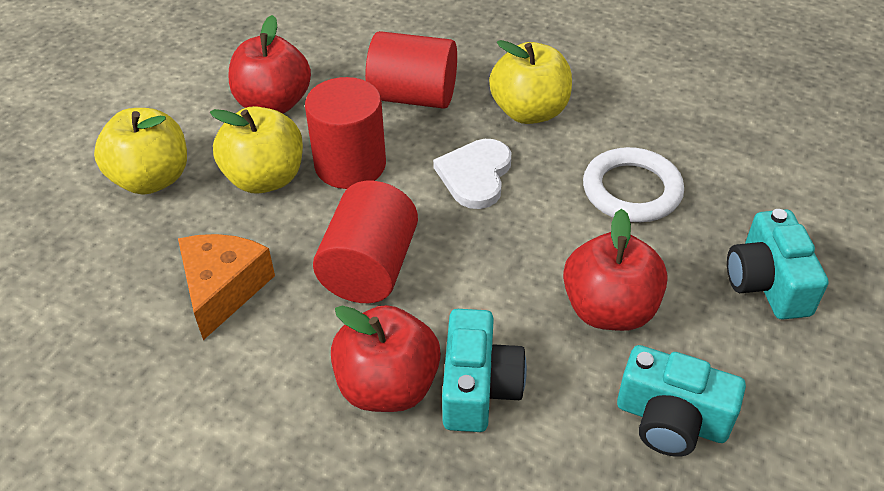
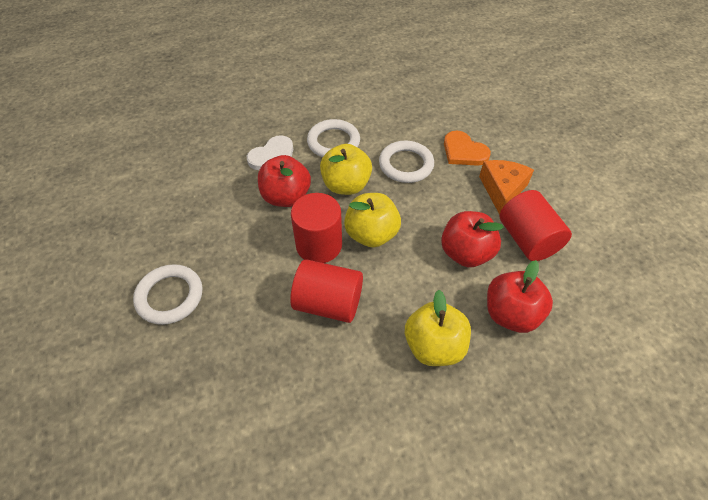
orange heart: 0 -> 1
turquoise camera: 3 -> 0
white ring: 1 -> 3

